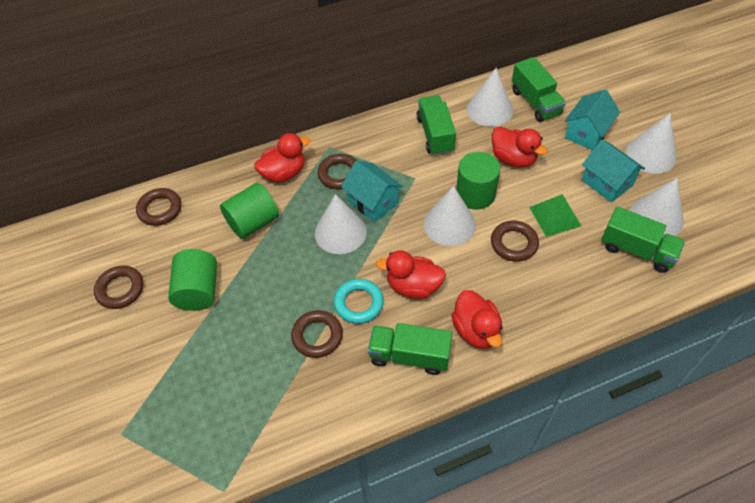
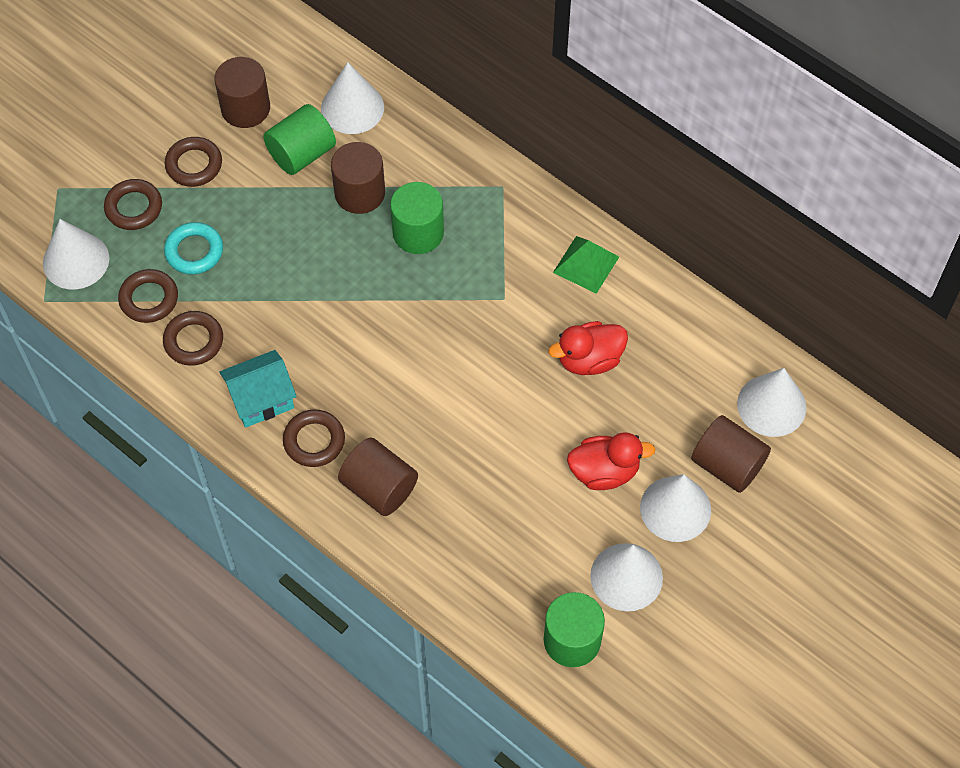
brown cylinder: 0 -> 4
green truck: 4 -> 0
red duck: 4 -> 2
turquoise house: 3 -> 1

